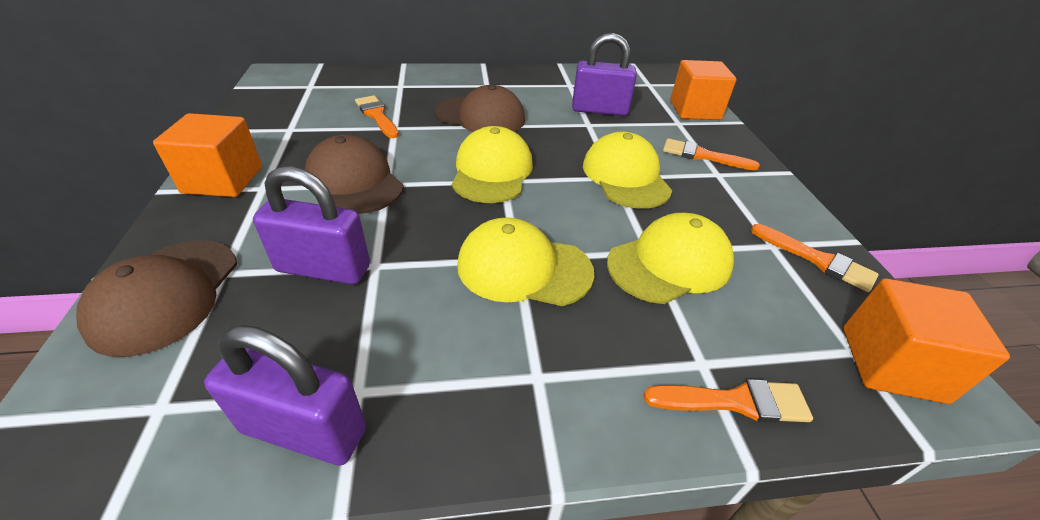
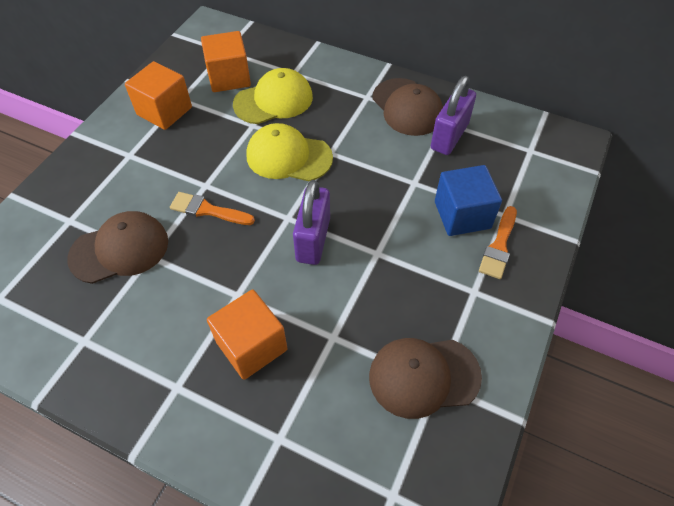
blue cube: 0 -> 1
orange brush: 4 -> 2
purple padlock: 3 -> 2
yellow cap: 4 -> 2

